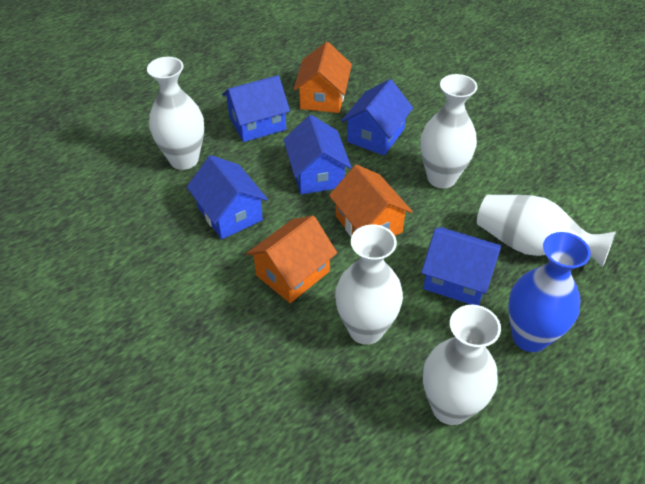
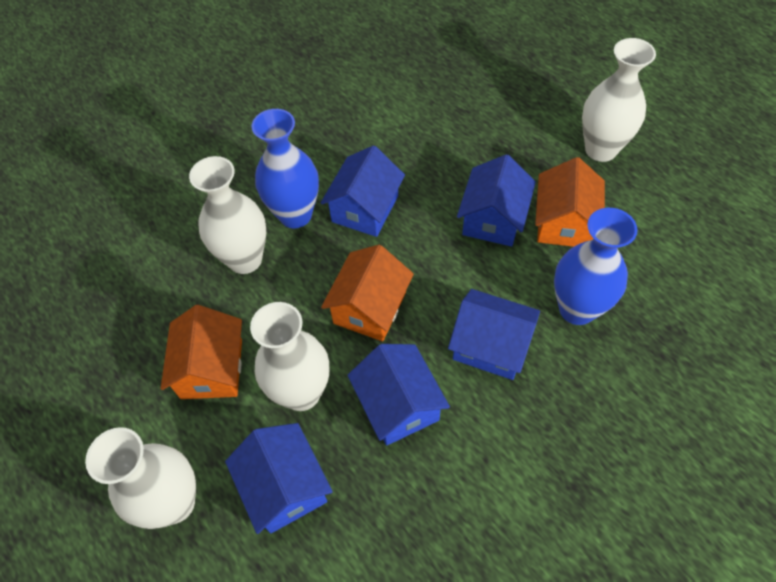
blue vase: 1 -> 2
white vase: 5 -> 4

